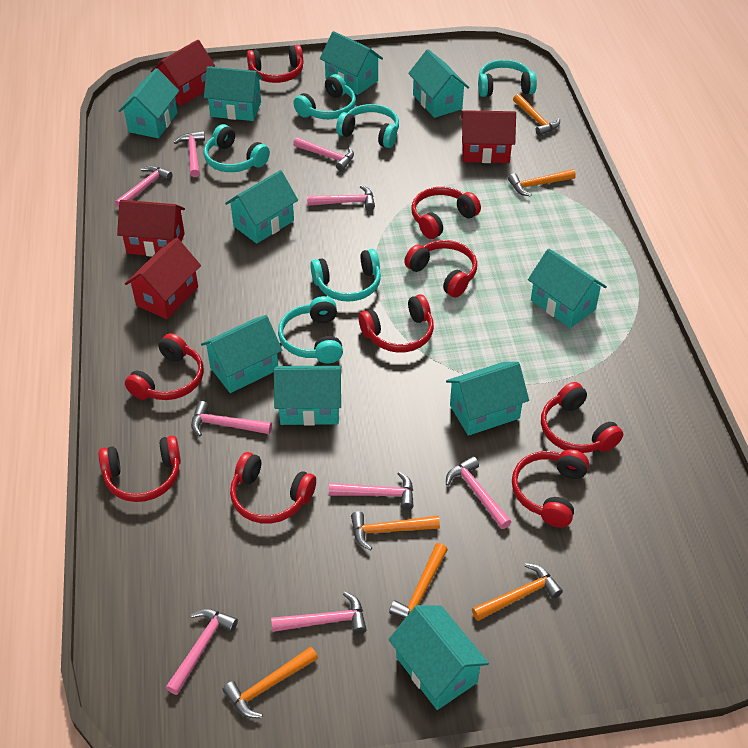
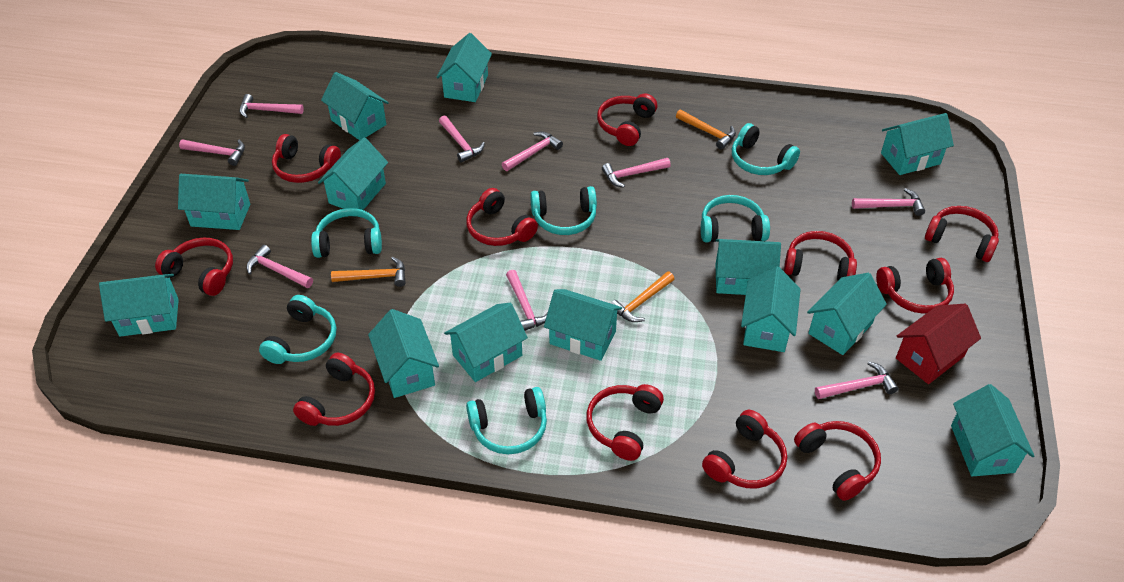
orange hammer: 6 -> 3
red headphones: 9 -> 11
red house: 4 -> 1
turquoise house: 10 -> 13

